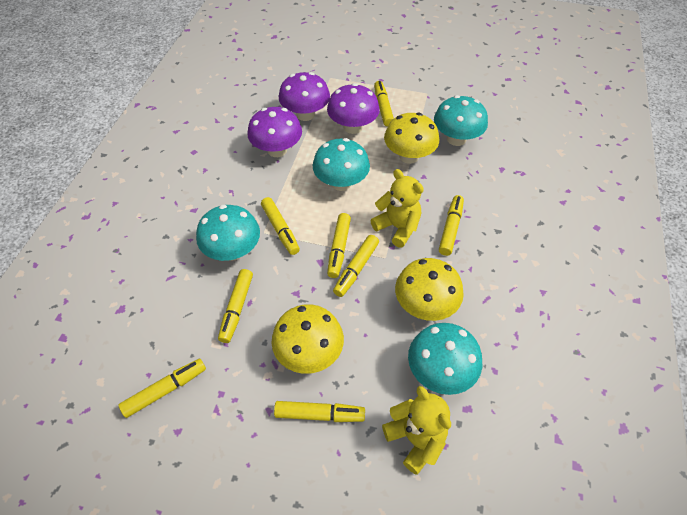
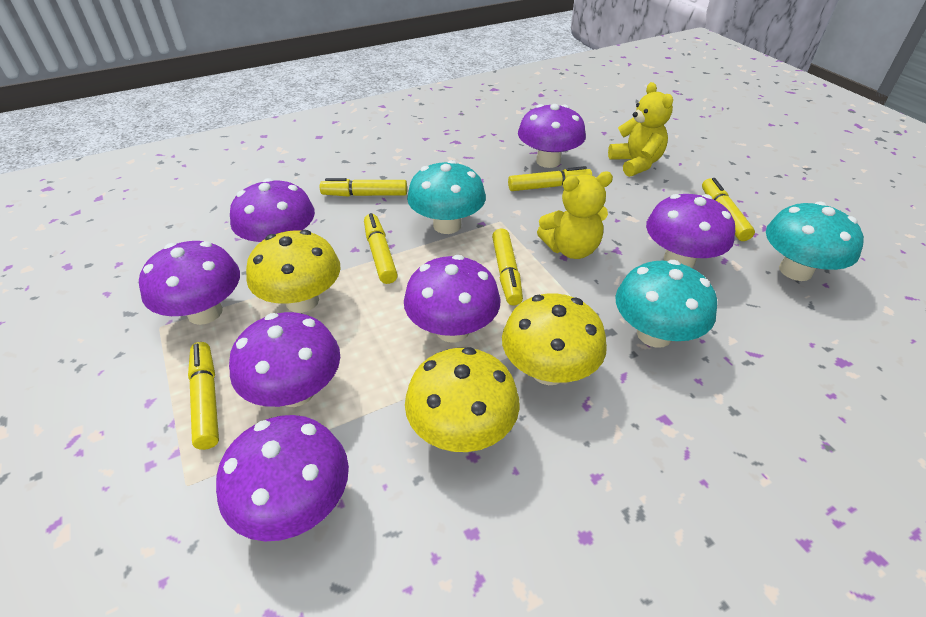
purple mushroom: 3 -> 7
turquoise mushroom: 4 -> 3
yellow marker: 8 -> 6

